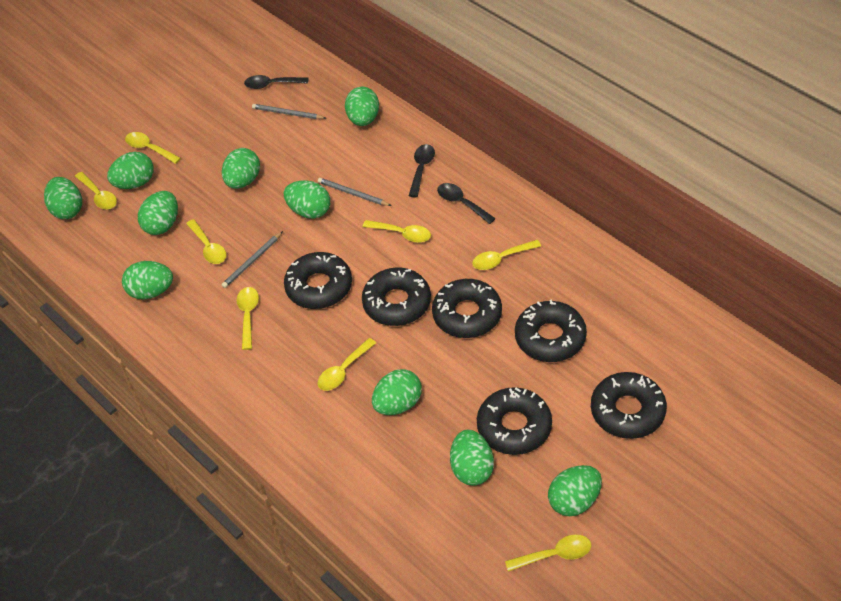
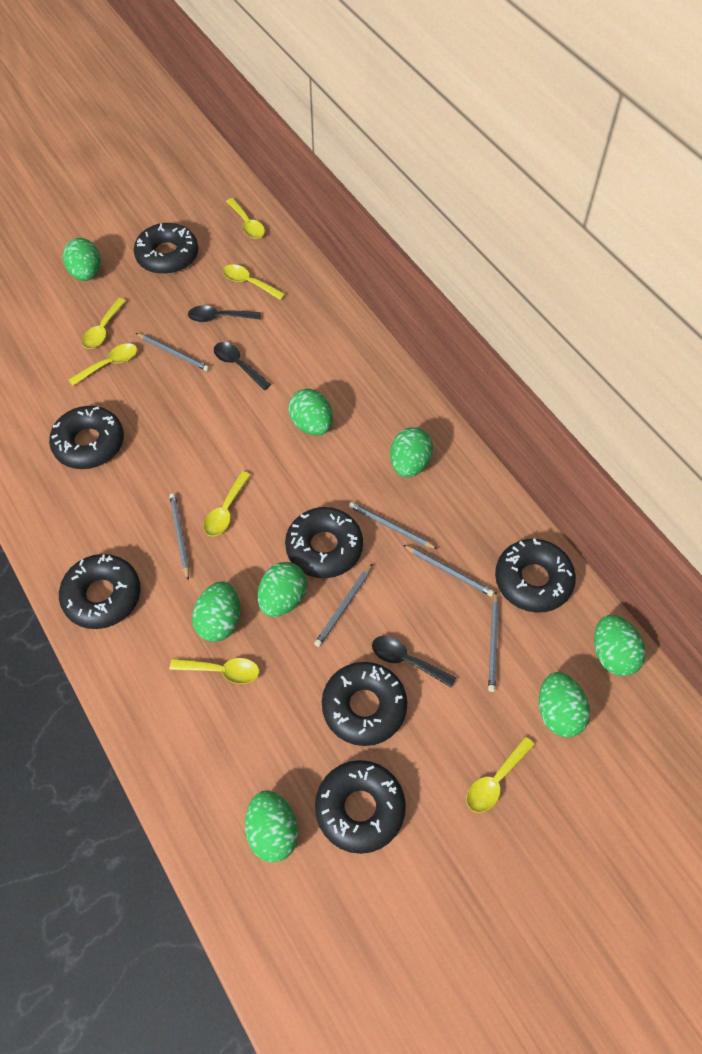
black donut: 6 -> 7
green egg: 10 -> 8
grey pencil: 3 -> 6
yellow spoon: 8 -> 7

